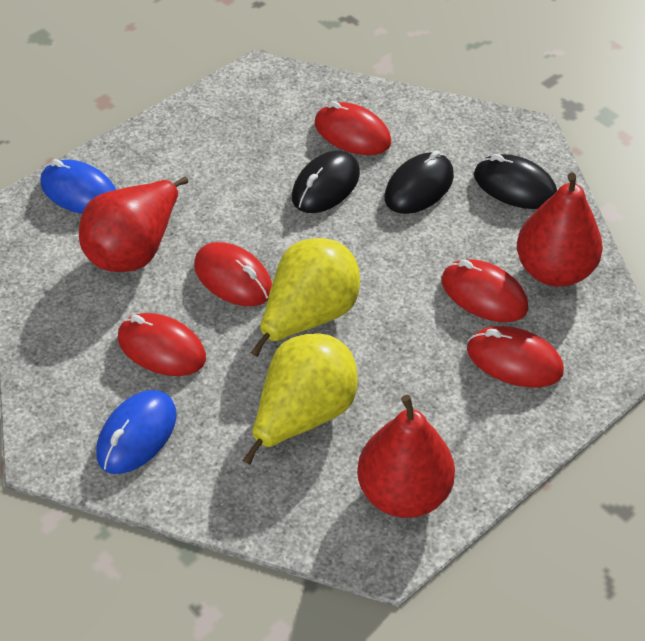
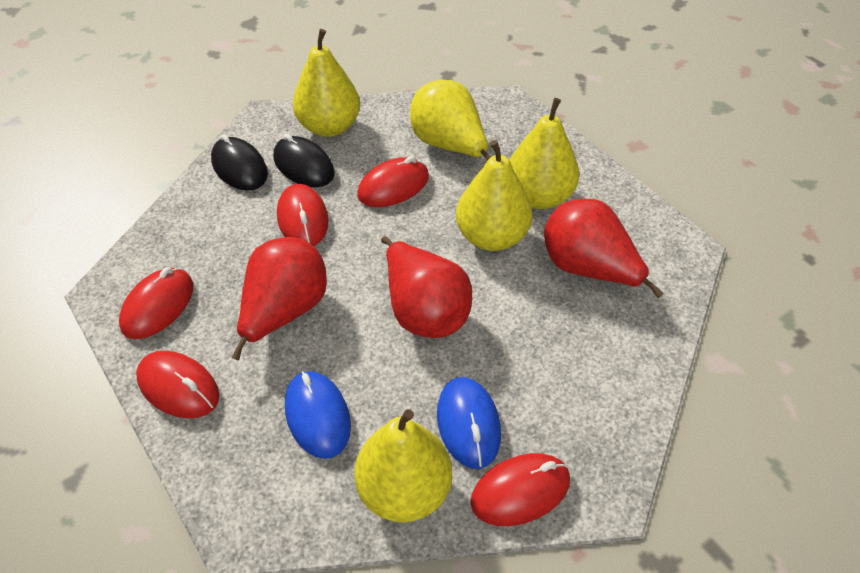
black mouse: 3 -> 2
yellow pear: 2 -> 5

